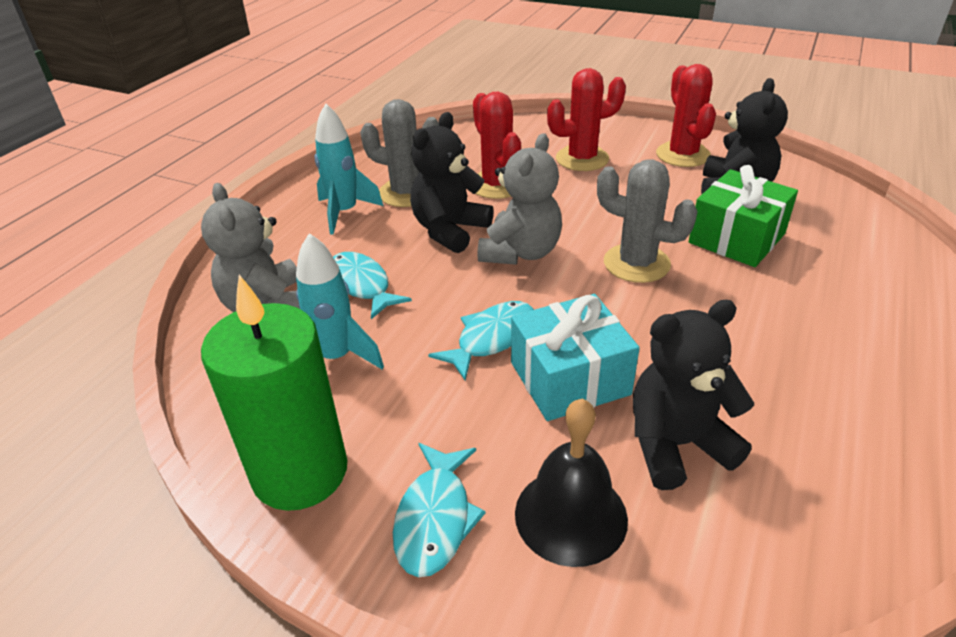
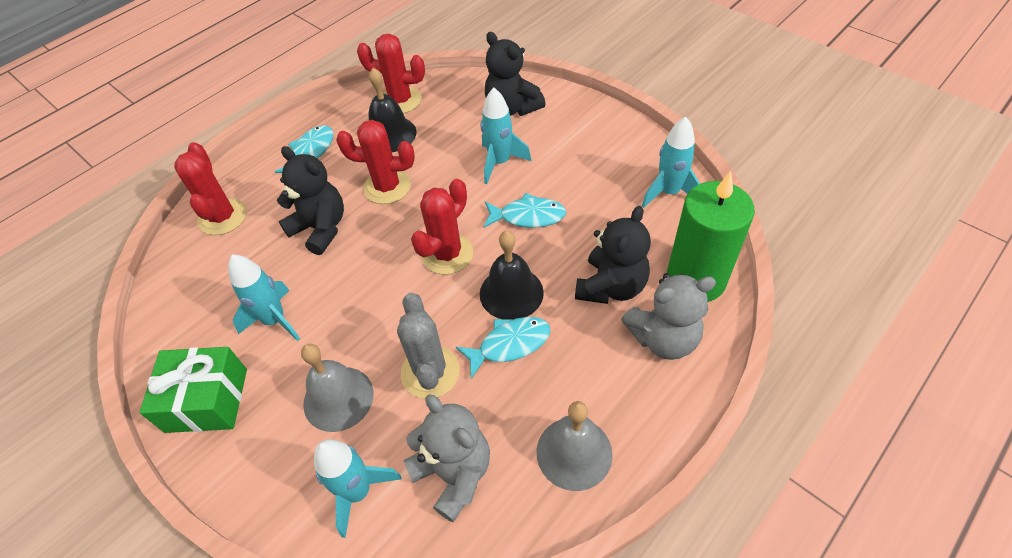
black bell: 1 -> 2
grey bell: 0 -> 2
grey cactus: 2 -> 1
red cactus: 3 -> 4
turquoise gift: 1 -> 0
turquoise rocket: 2 -> 4

